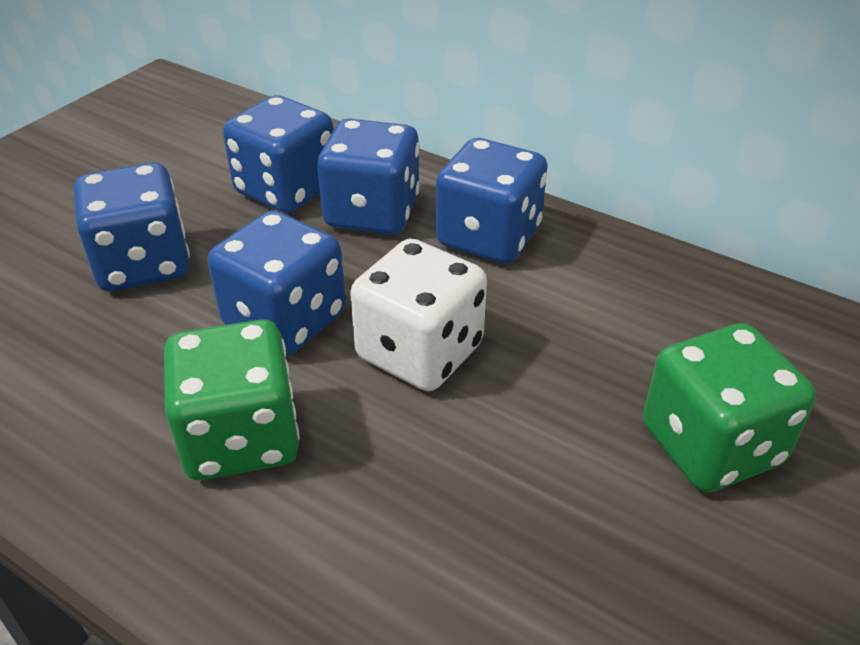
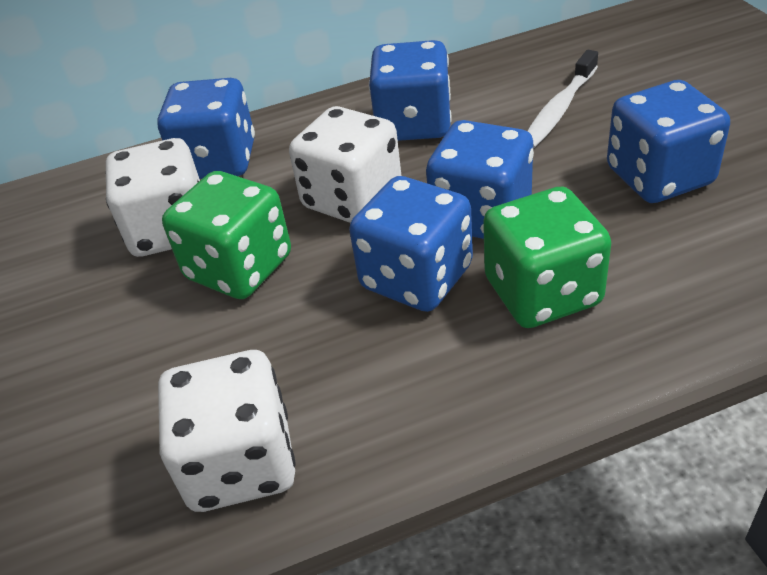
white dice: 1 -> 3
white toothbrush: 0 -> 1

